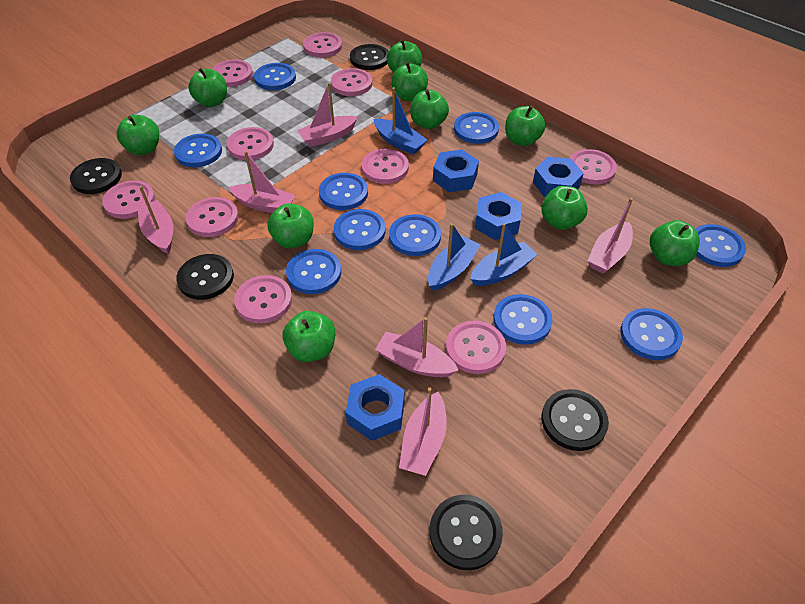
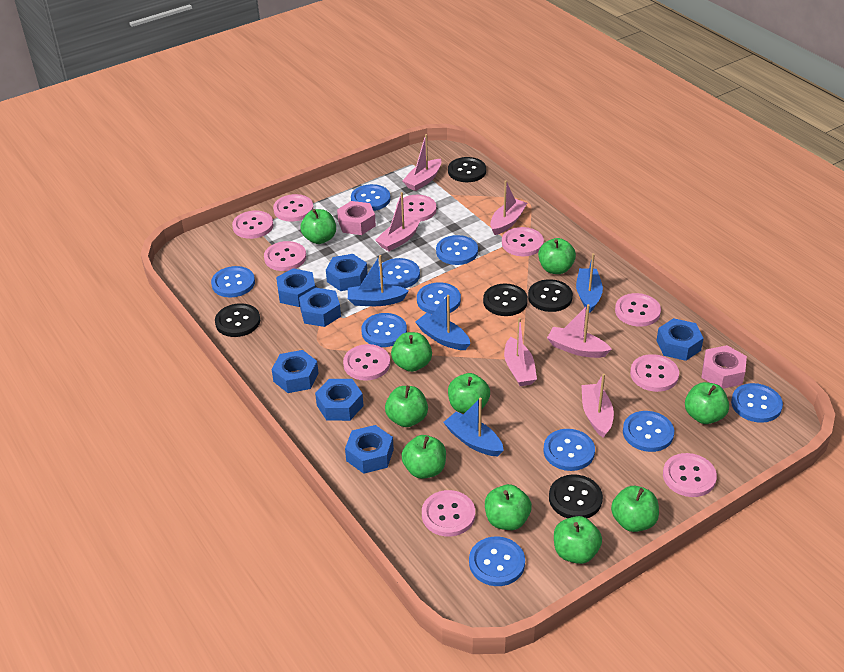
blue boat: 3 -> 4
blue nut: 4 -> 7
pink nut: 0 -> 2

